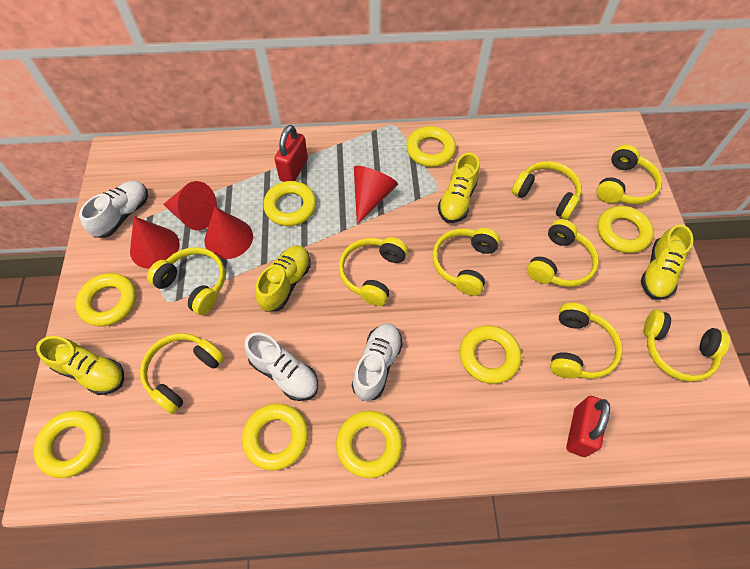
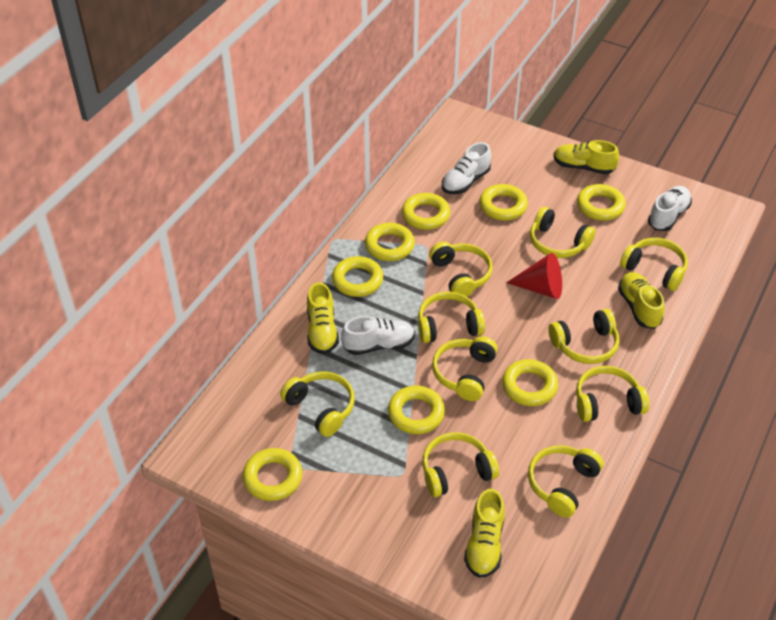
red cone: 4 -> 1
red padlock: 2 -> 0
yellow headphones: 9 -> 10

